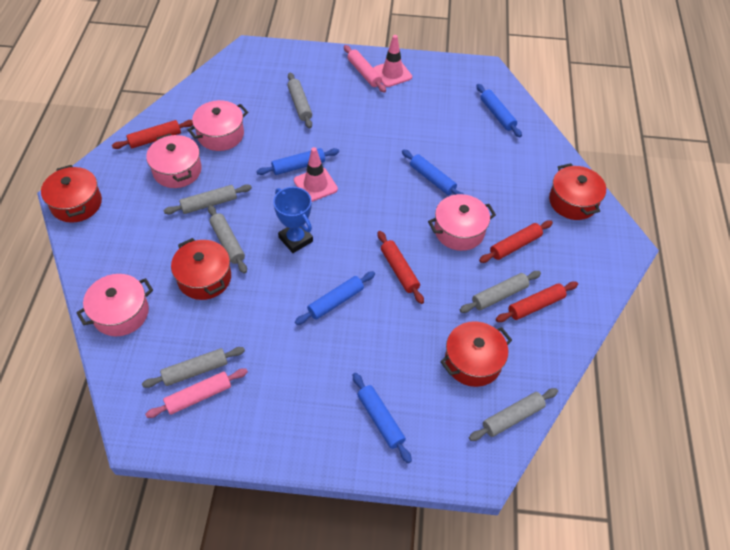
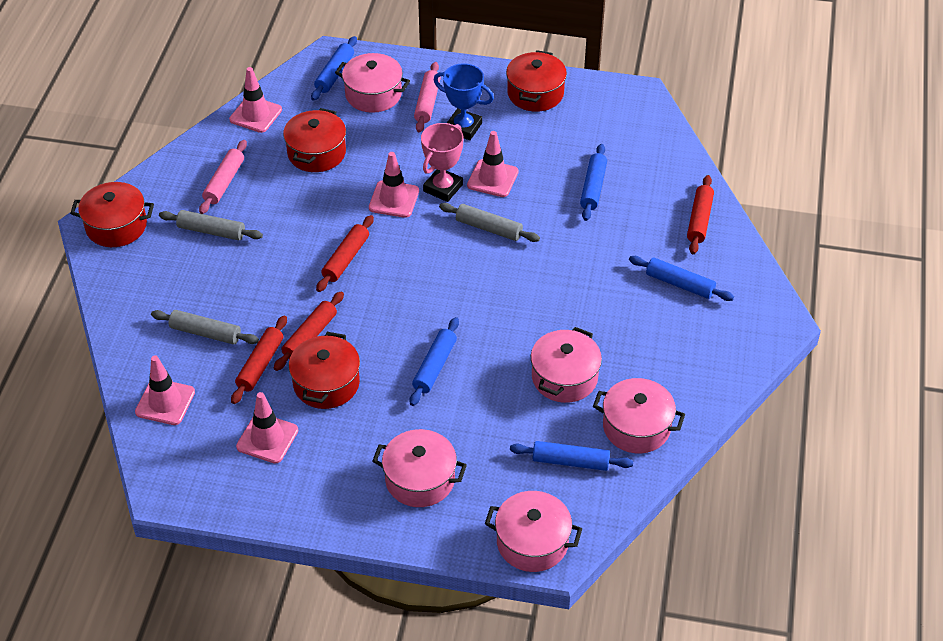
grey rolling pin: 6 -> 3
pink pot: 4 -> 5
pink traffic cone: 2 -> 5
pink trophy: 0 -> 1

